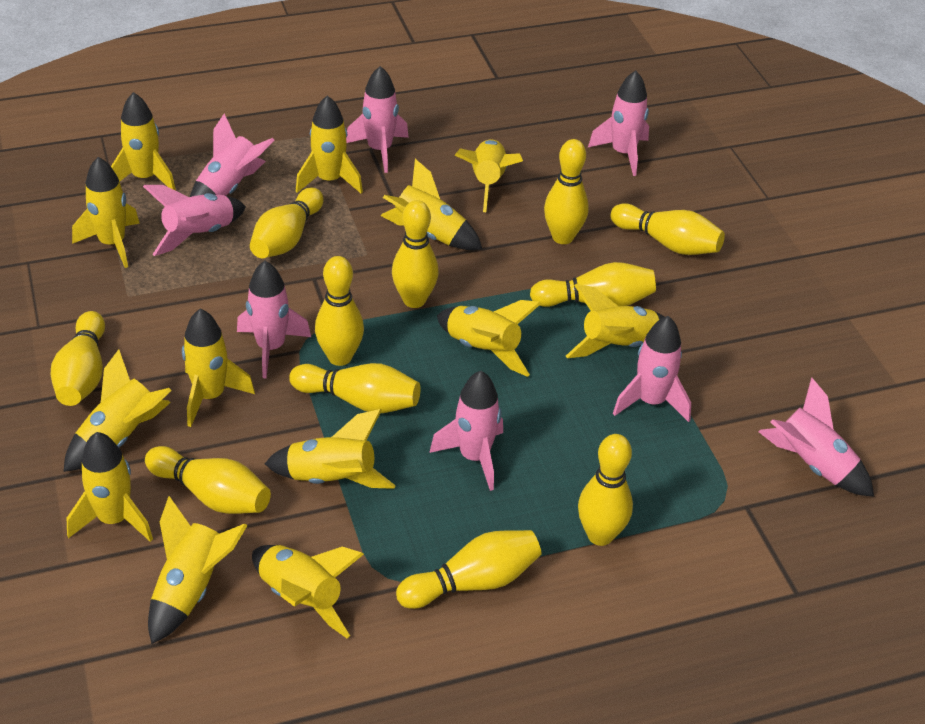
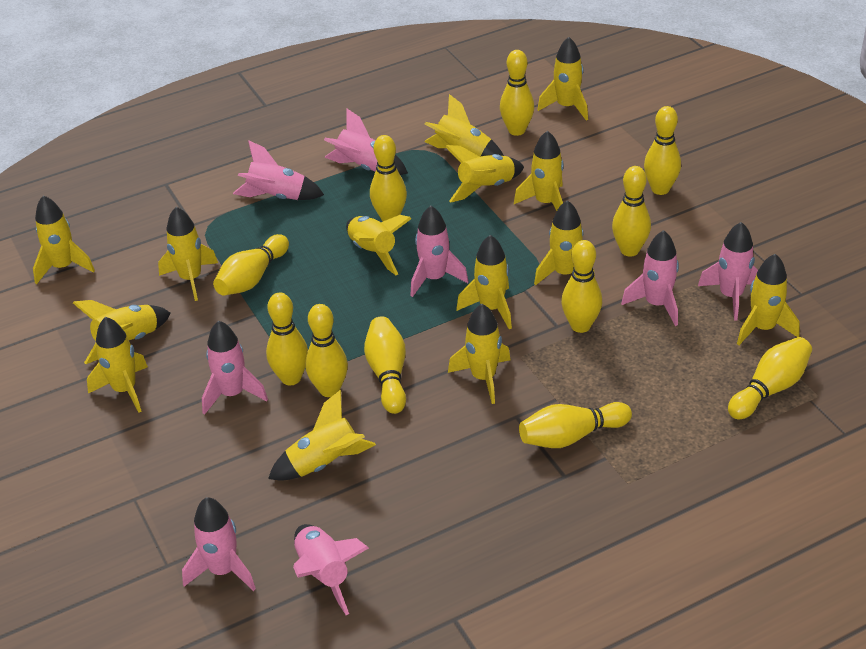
yellow rocket: 13 -> 14

